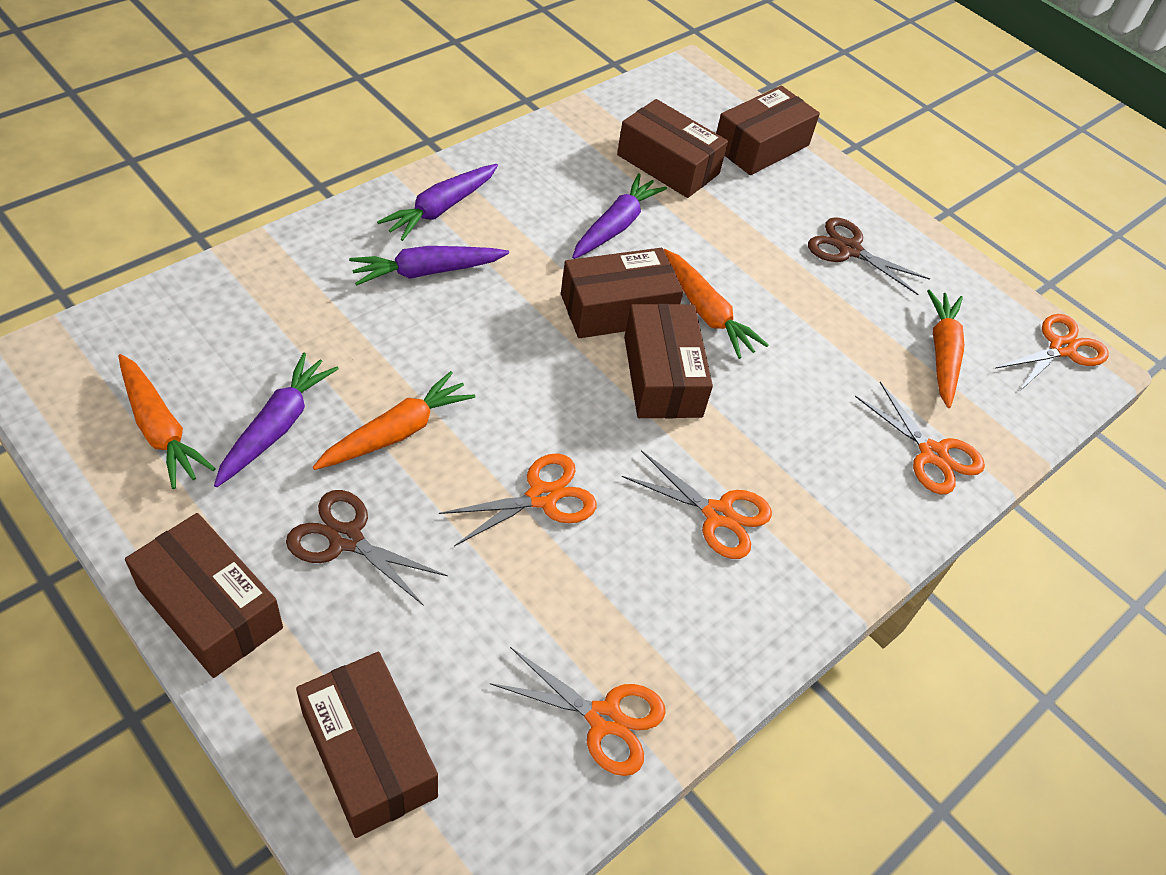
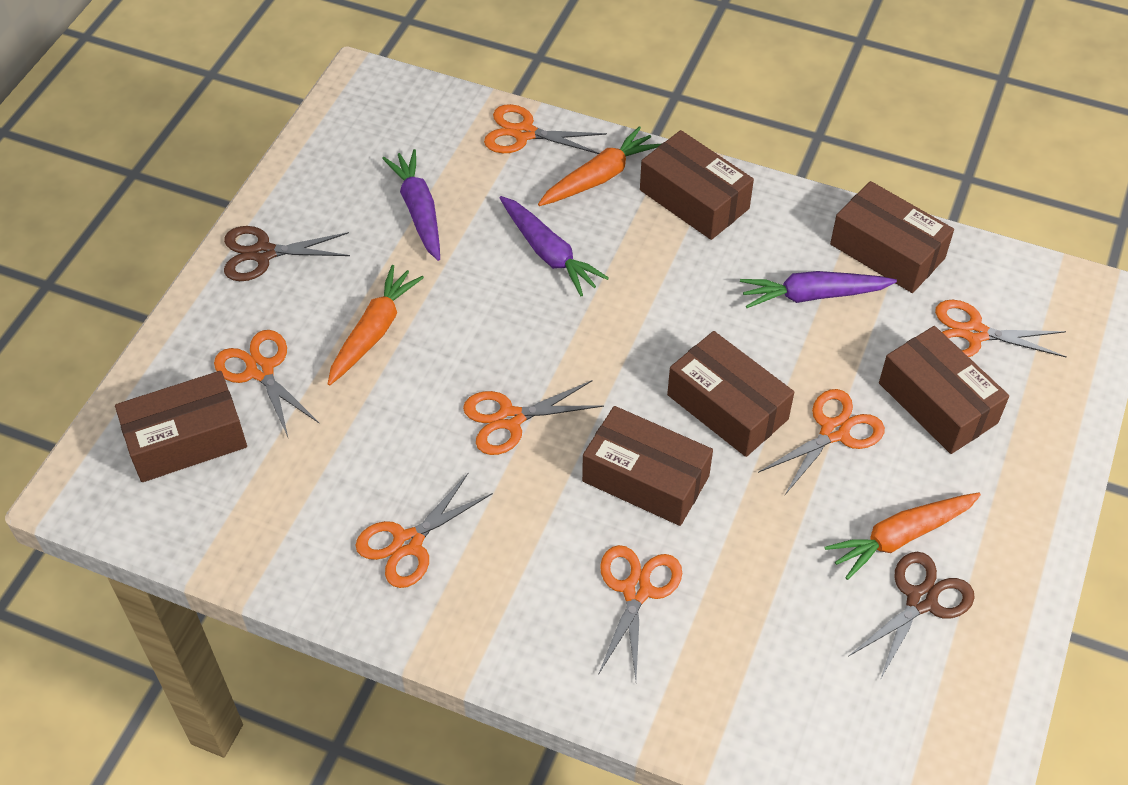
orange carrot: 4 -> 3
orange scissors: 5 -> 7
purple carrot: 4 -> 3

